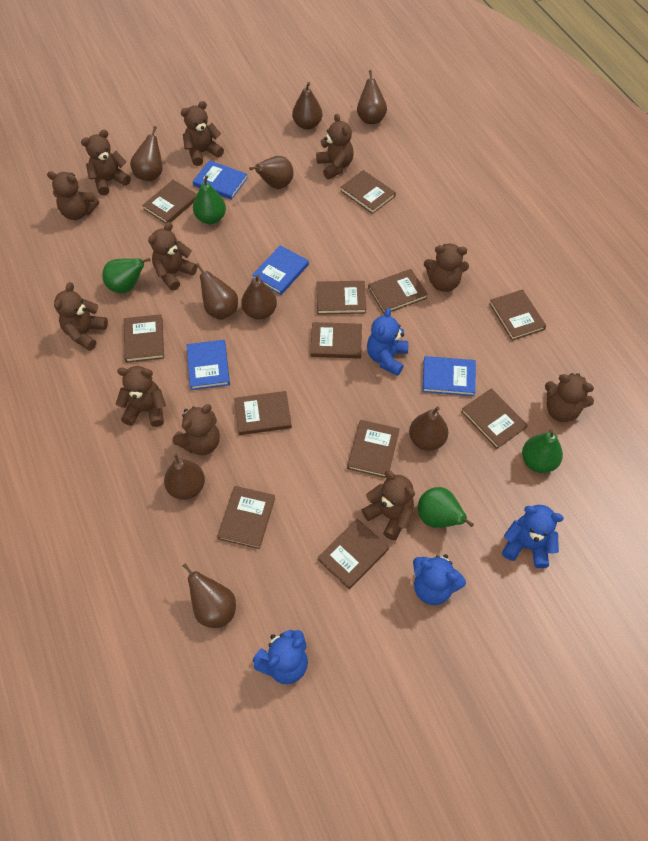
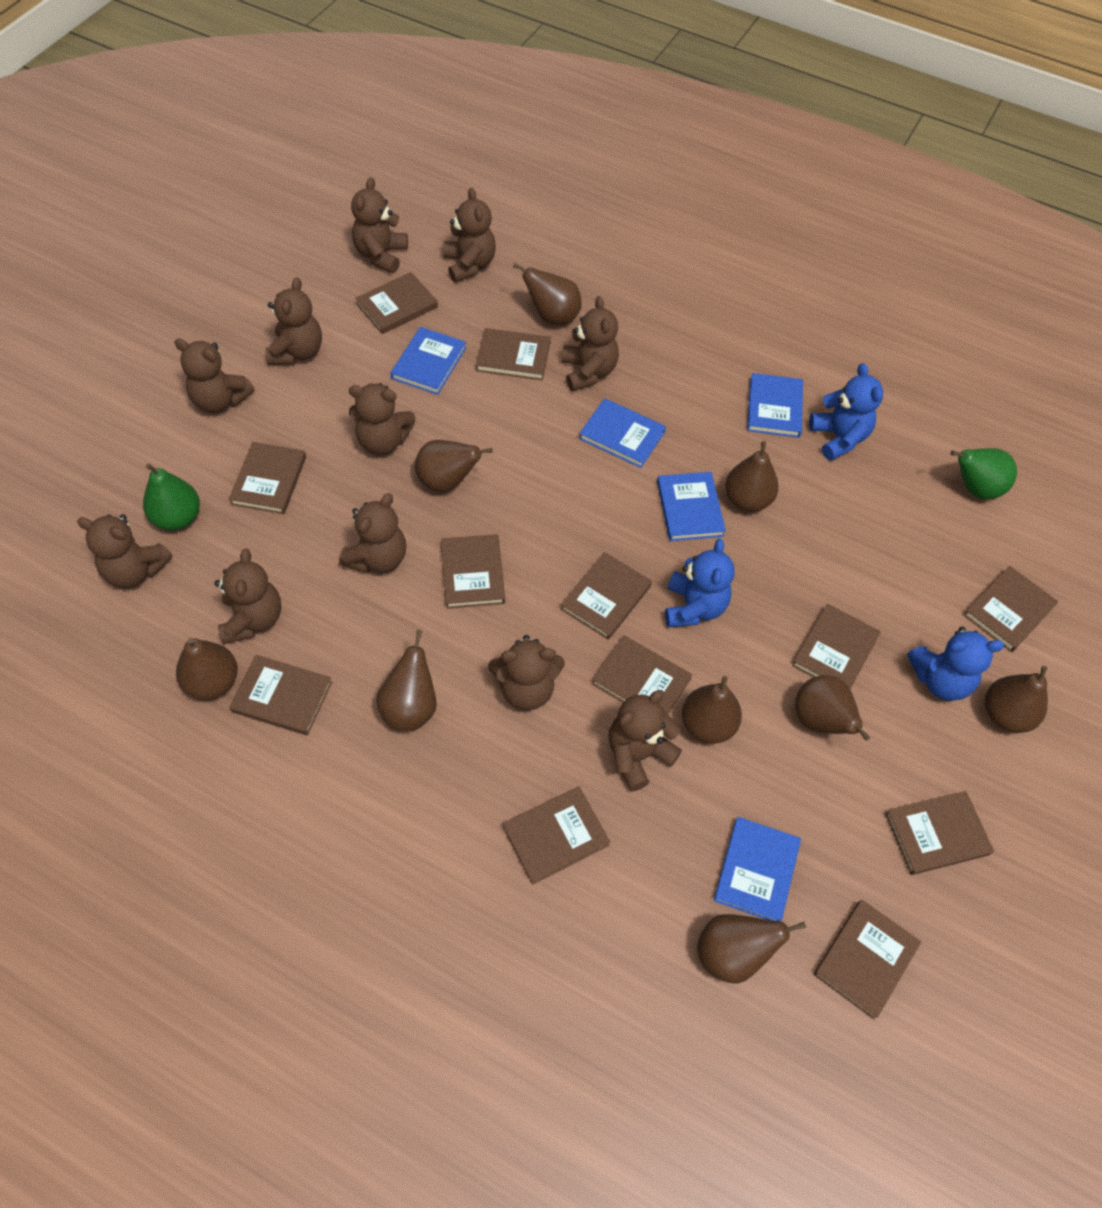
blue book: 4 -> 5
blue teddy bear: 4 -> 3
green pear: 4 -> 2

